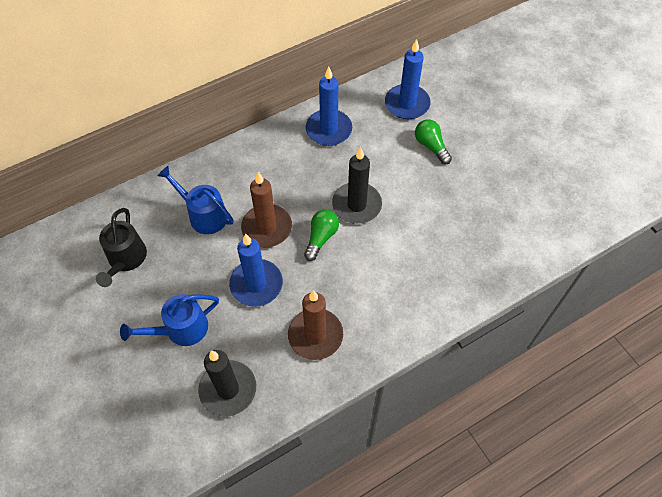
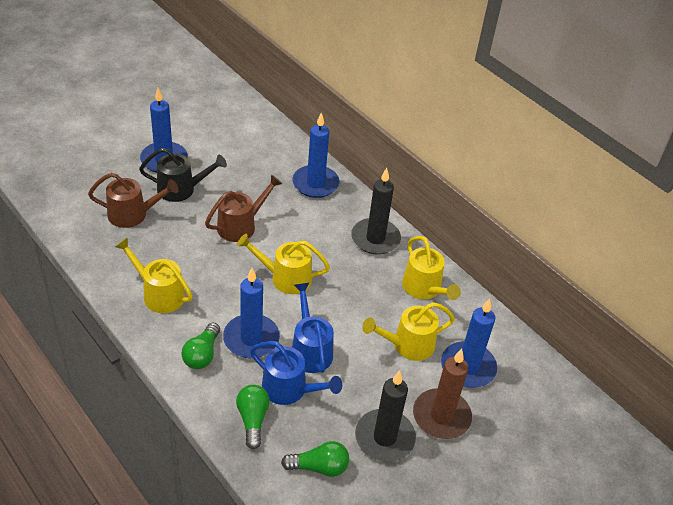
blue candle: 3 -> 4
brown candle: 2 -> 1
brown watering can: 0 -> 2
green light bulb: 2 -> 3
yellow watering can: 0 -> 4

